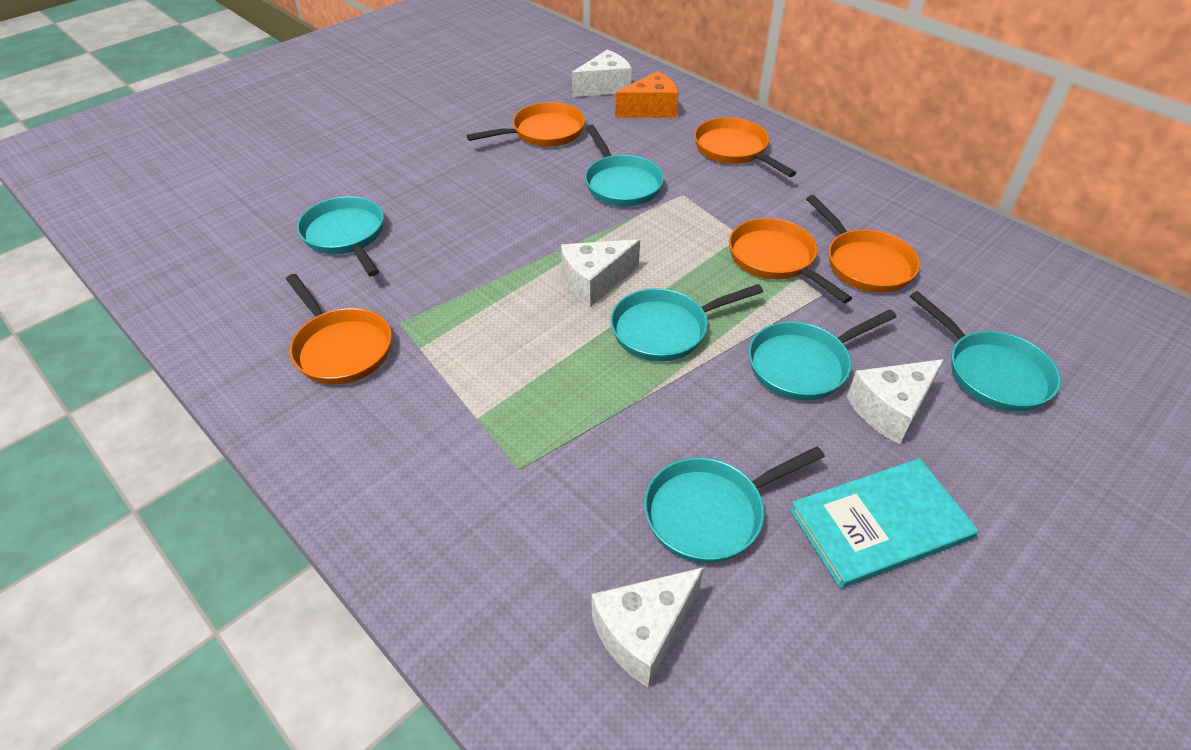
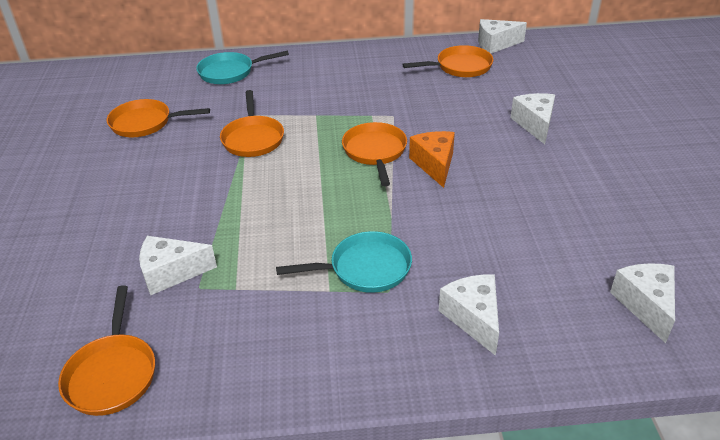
turquoise book: 1 -> 0
turquoise pan: 6 -> 2
white cheese: 4 -> 5

